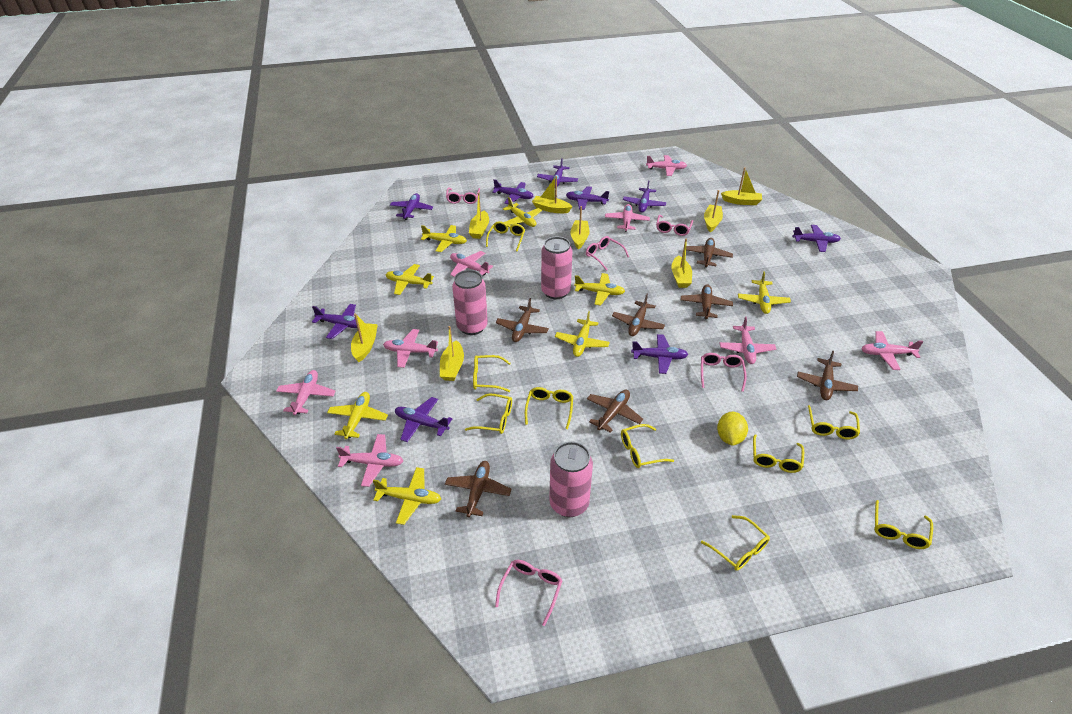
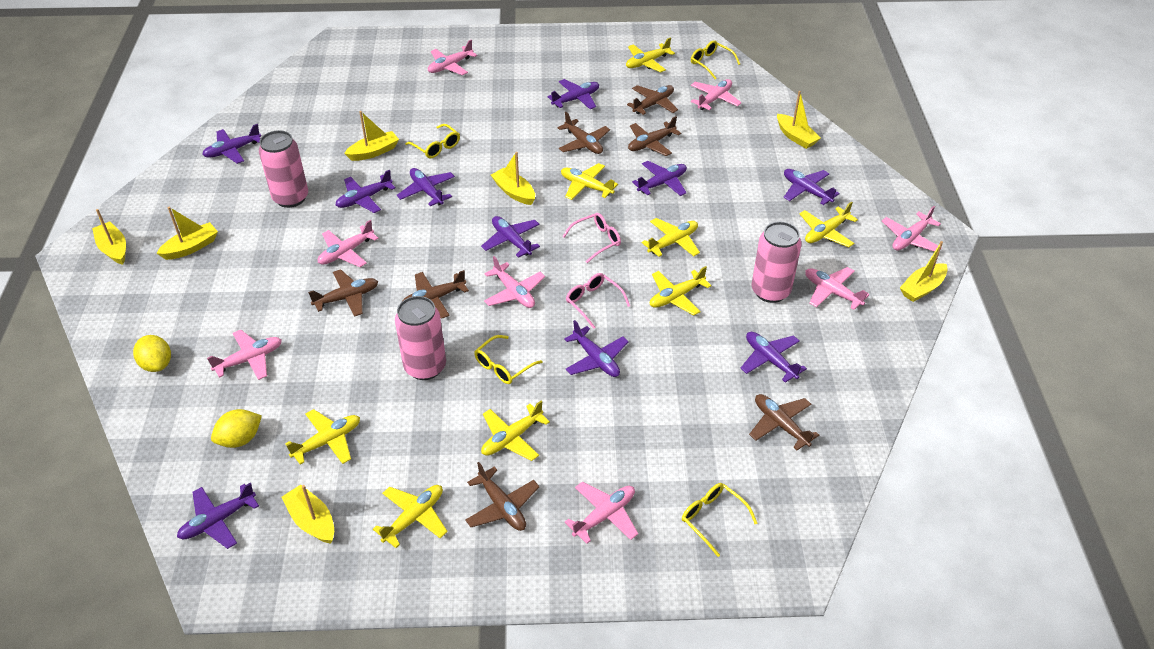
pink glasses: 5 -> 2
purple plane: 9 -> 10
yellow boat: 8 -> 7
yellow glasses: 9 -> 4
yellow lemon: 1 -> 2

